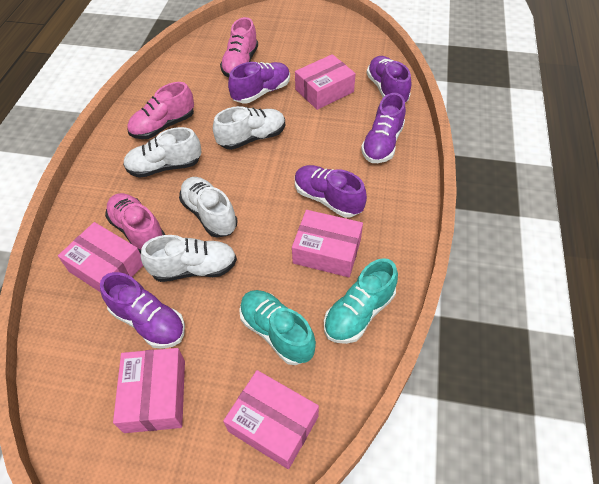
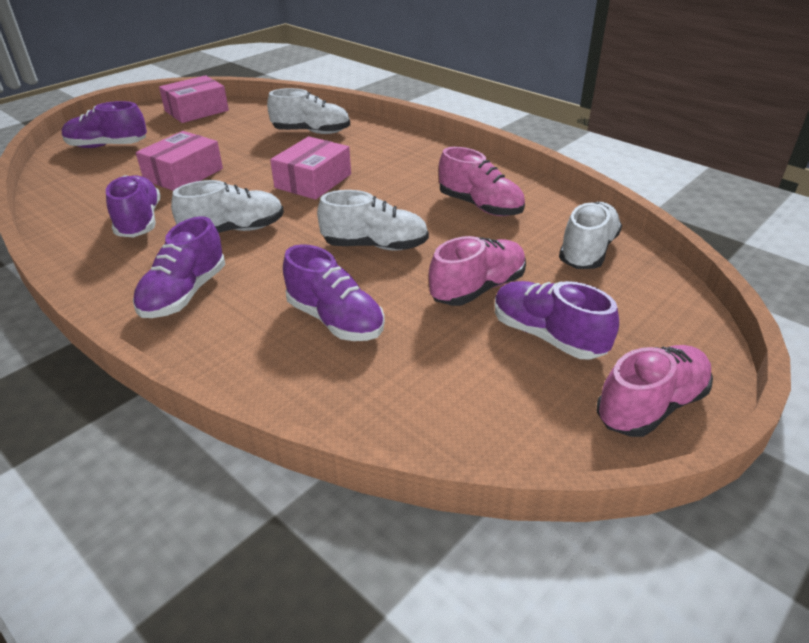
pink box: 5 -> 3
turquoise shoe: 2 -> 0

